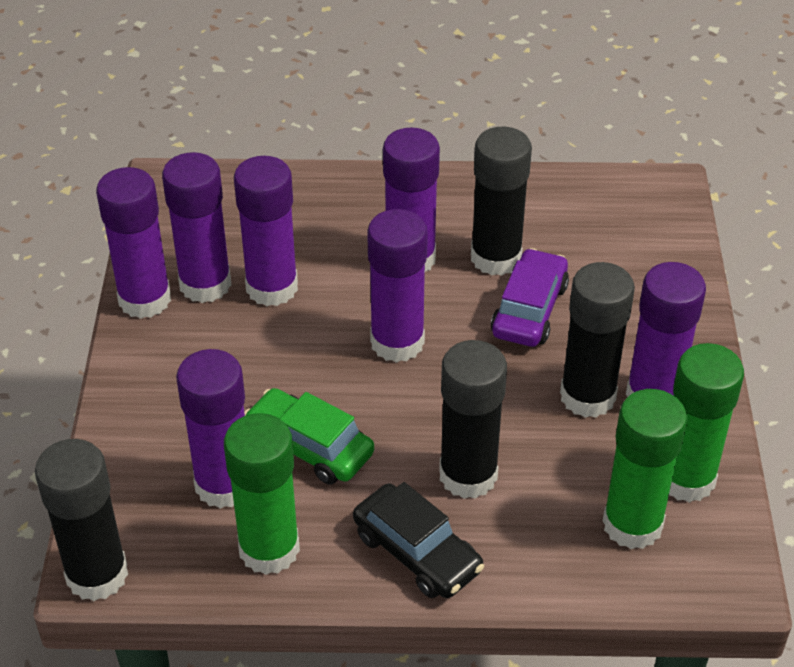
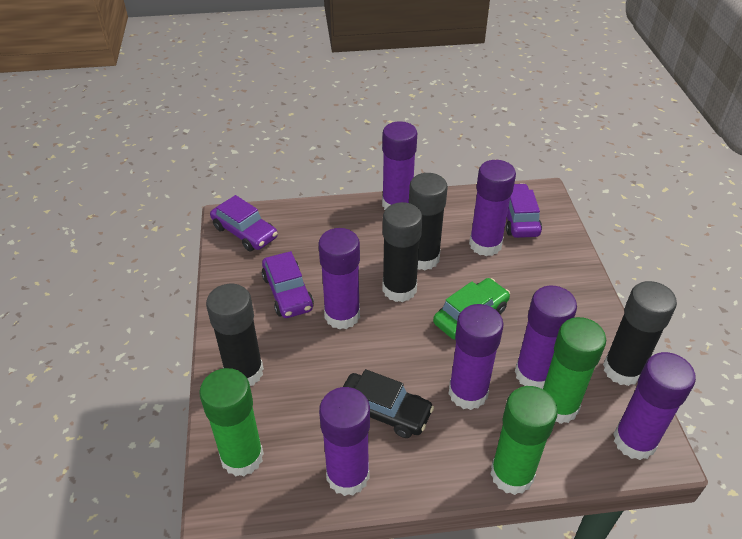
purple car: 1 -> 3

